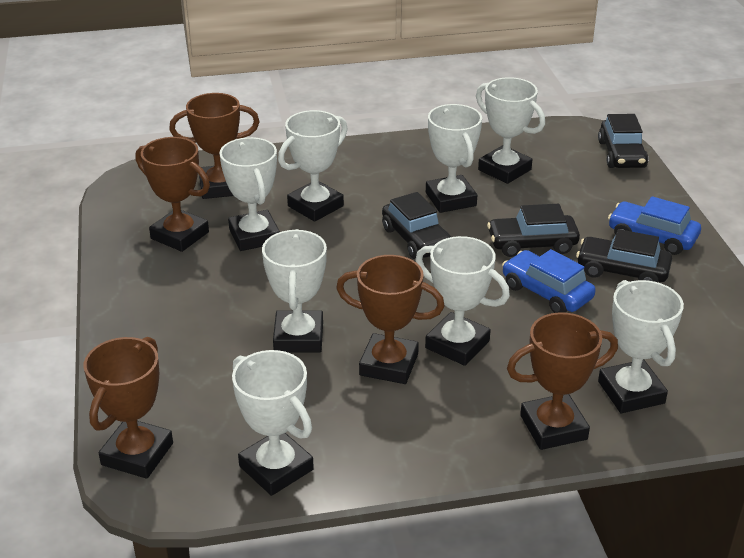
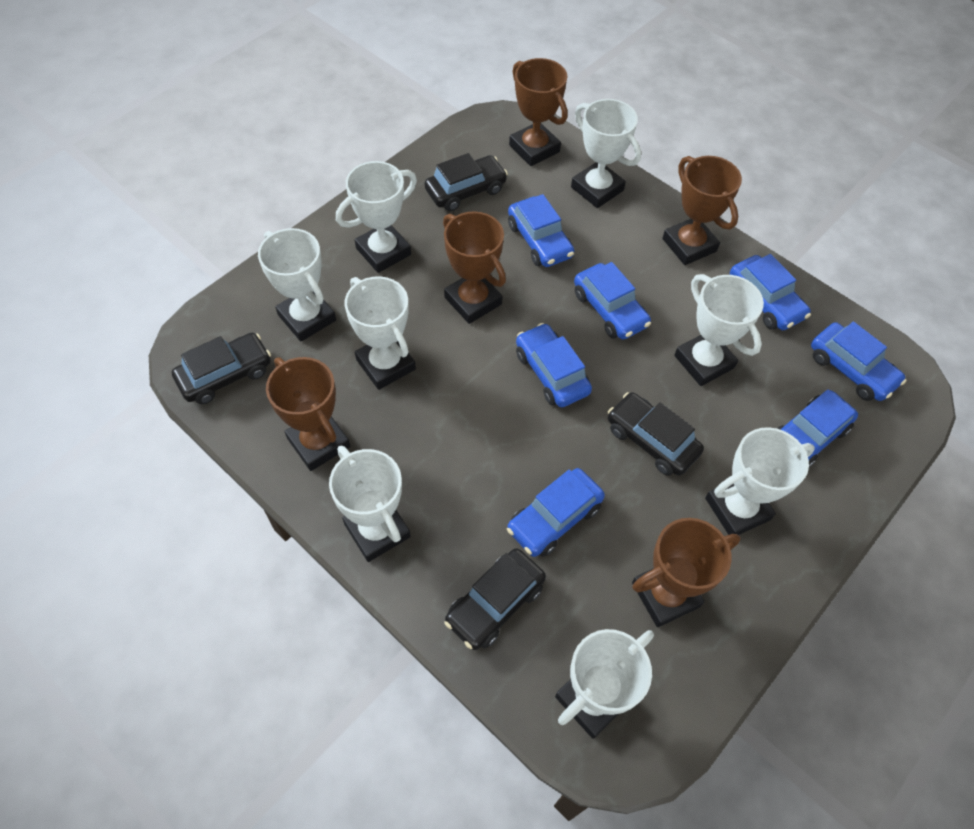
blue car: 2 -> 7

